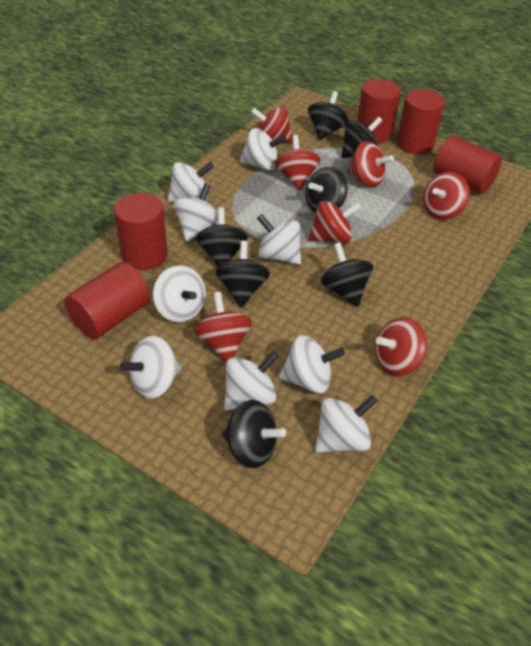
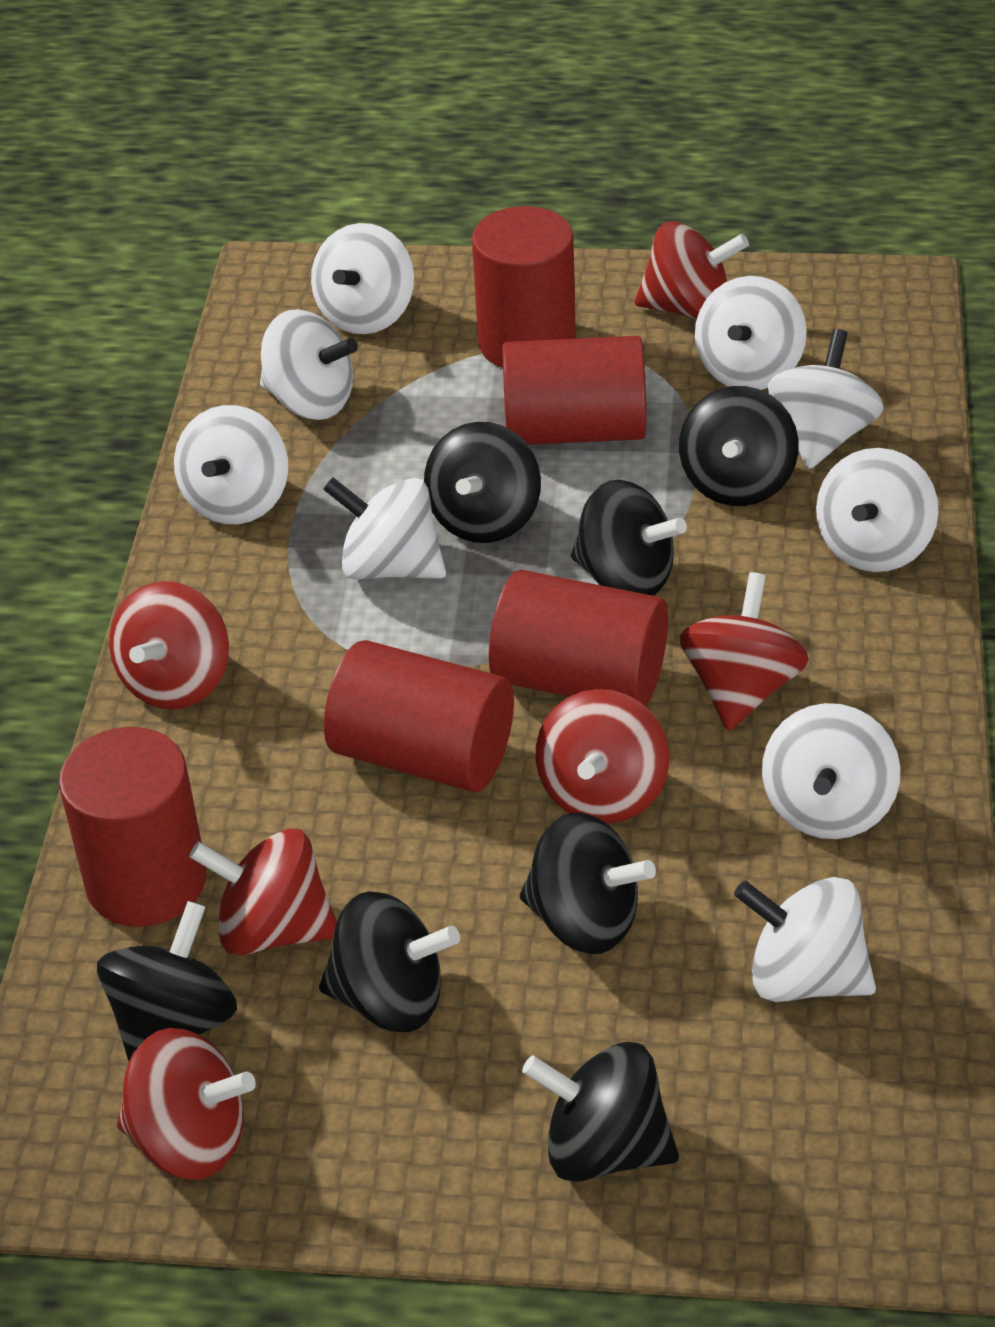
red spinning top: 7 -> 6

